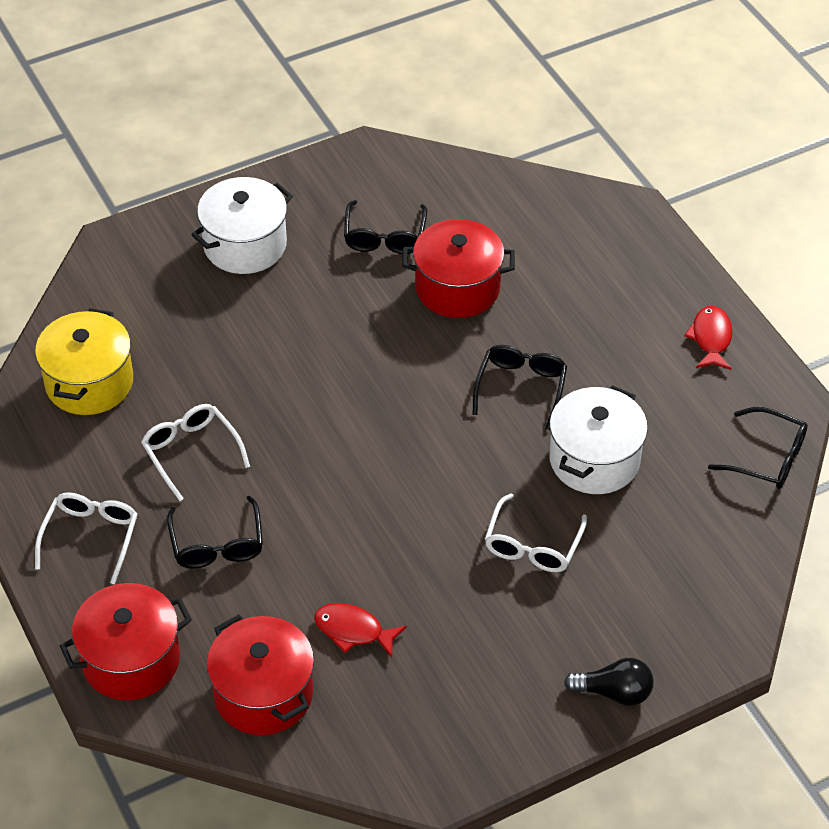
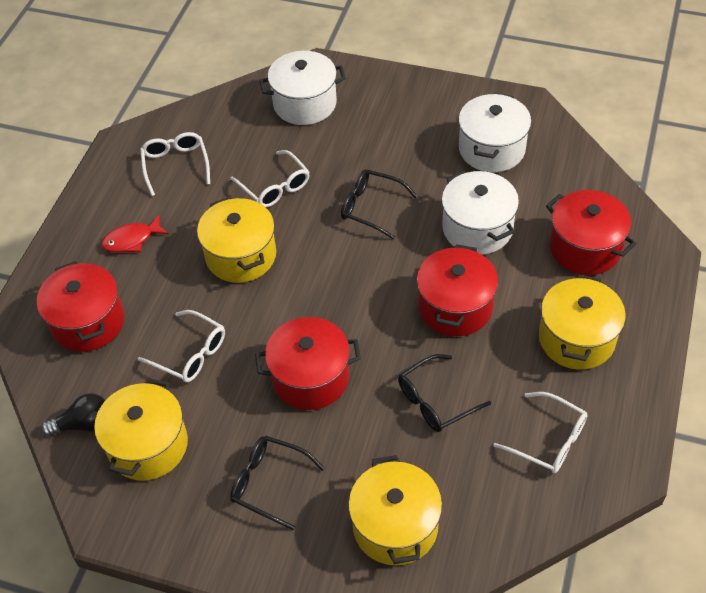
black glasses: 4 -> 3
red fish: 2 -> 1
red pot: 3 -> 4
white glasses: 3 -> 4
white pot: 2 -> 3
yellow pot: 1 -> 4

